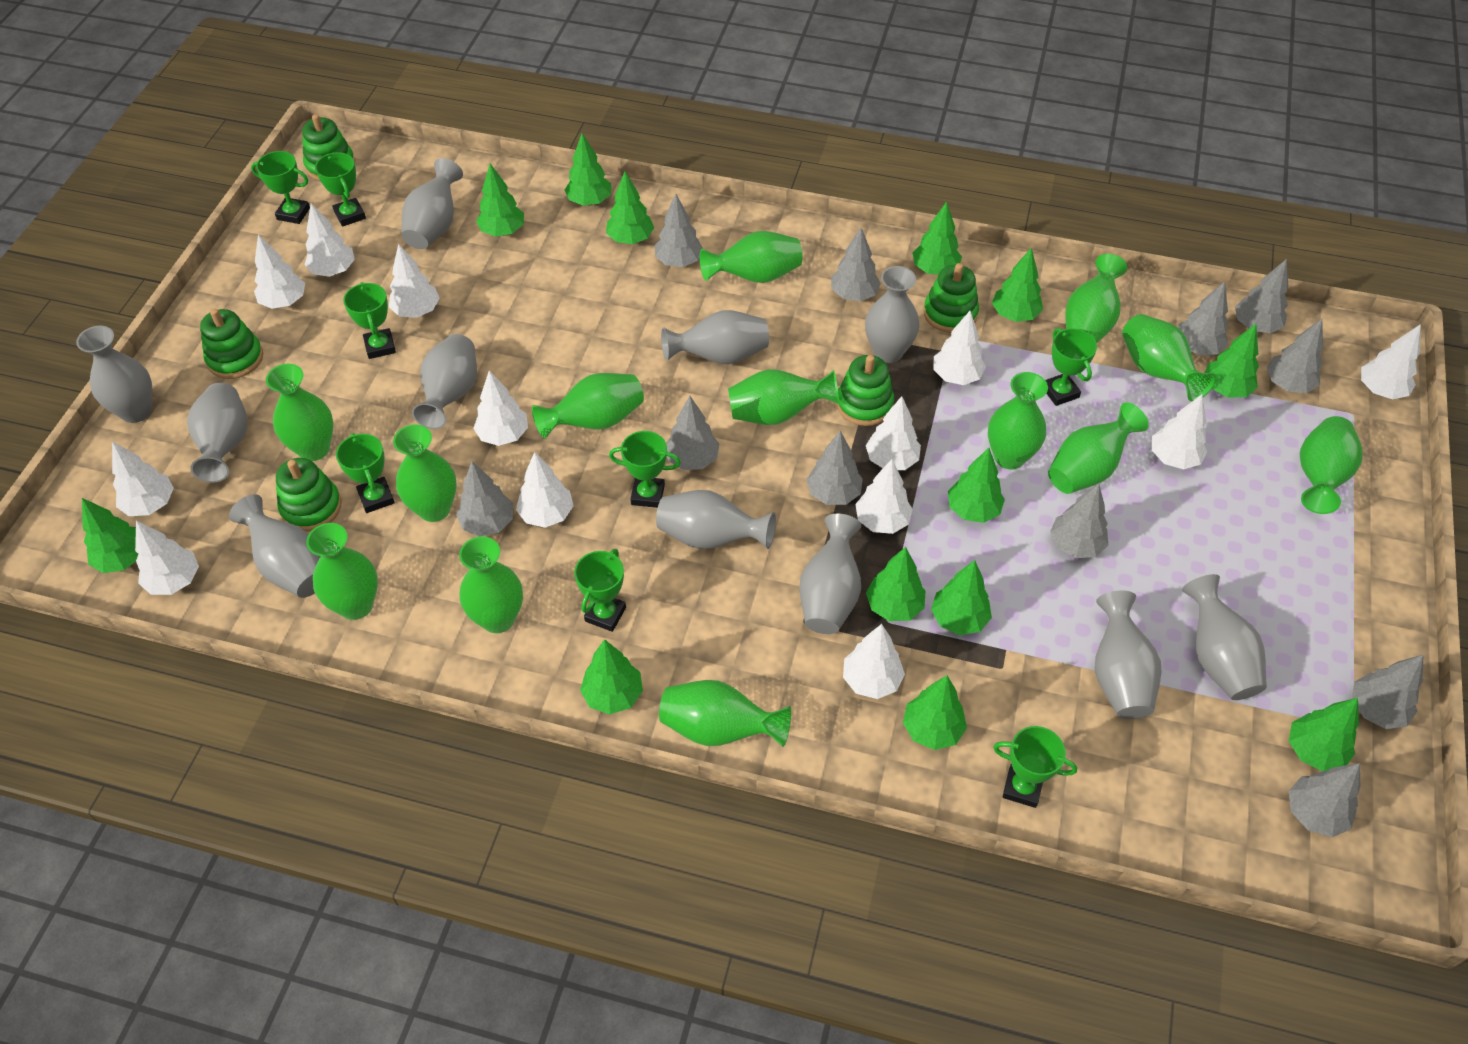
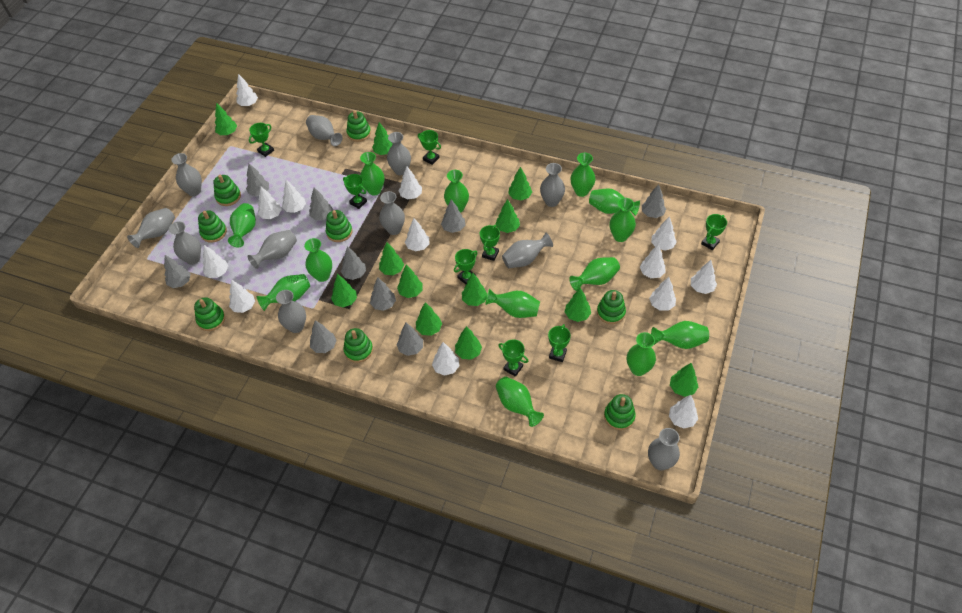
green stacking toy: 5 -> 8
green tree: 13 -> 12
grey tree: 11 -> 9

